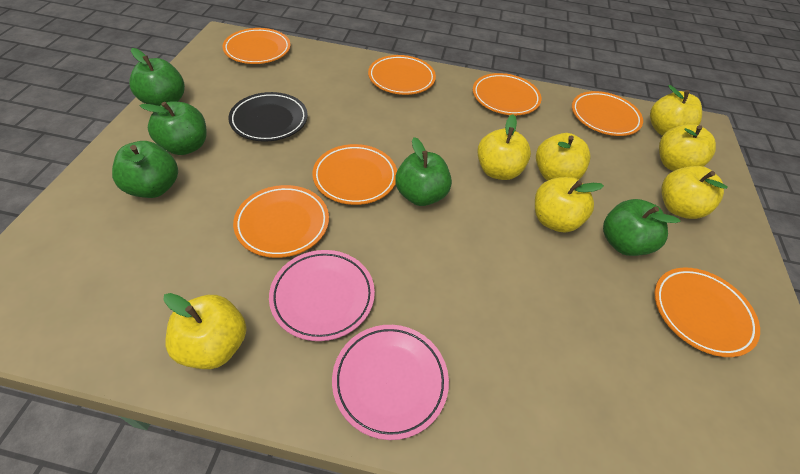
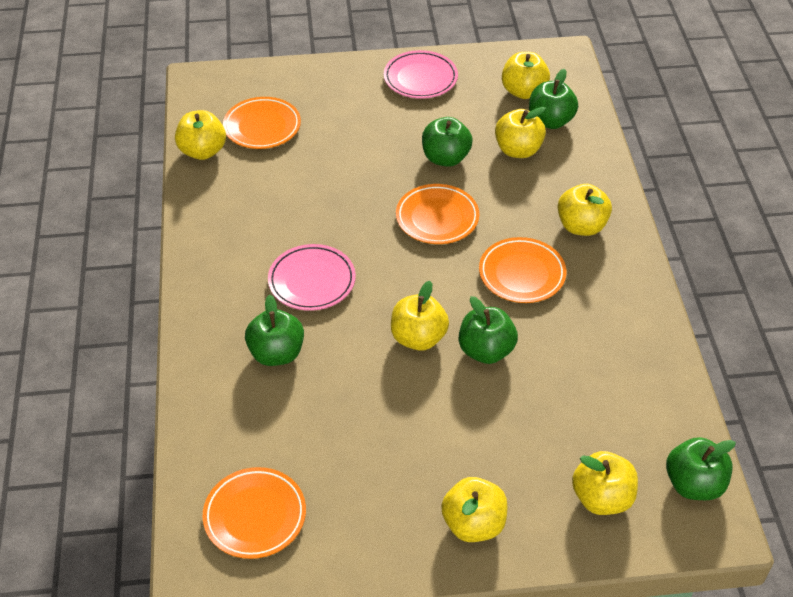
black plate: 1 -> 0
orange plate: 7 -> 4

